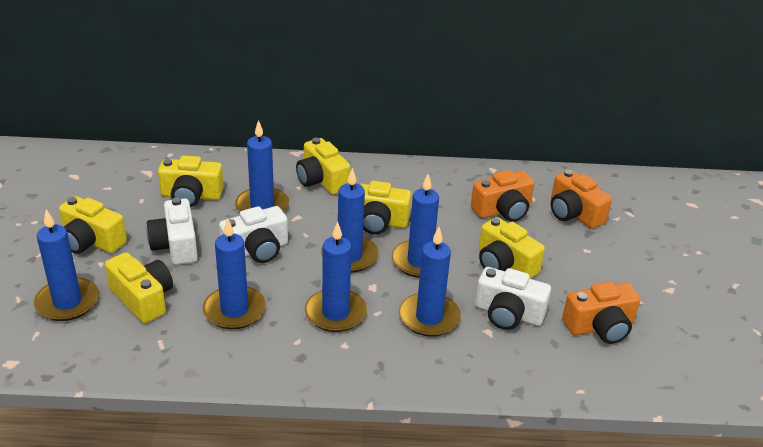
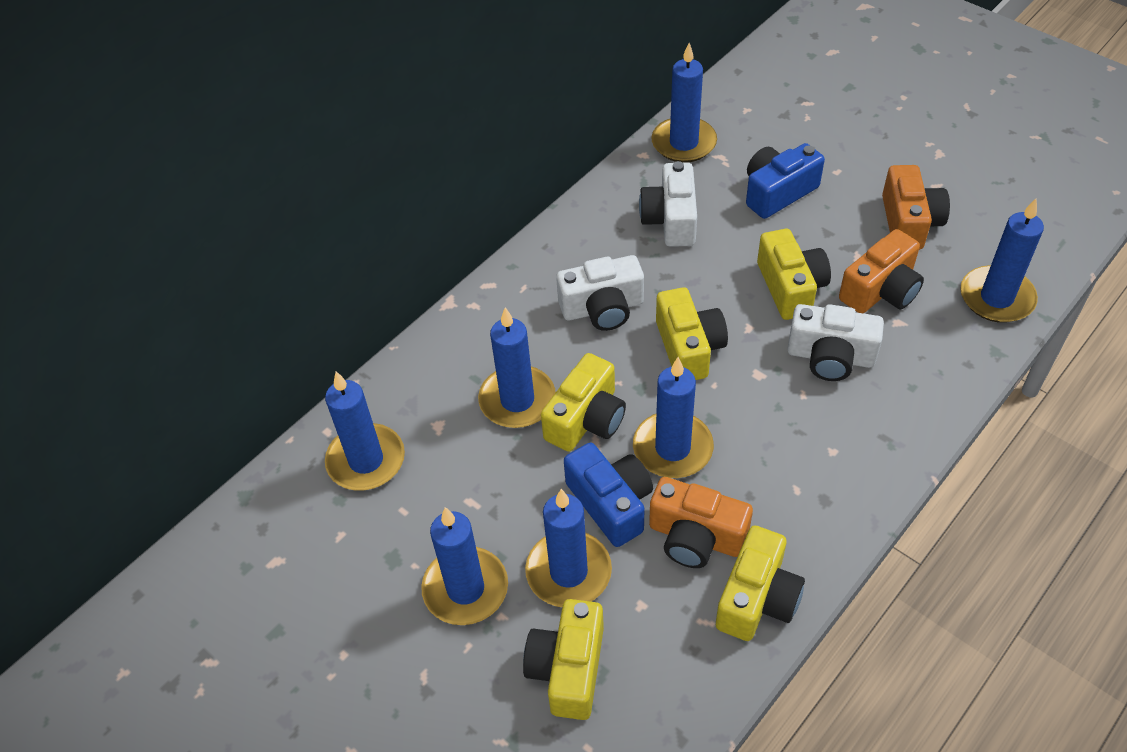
blue camera: 0 -> 2
yellow camera: 6 -> 5

